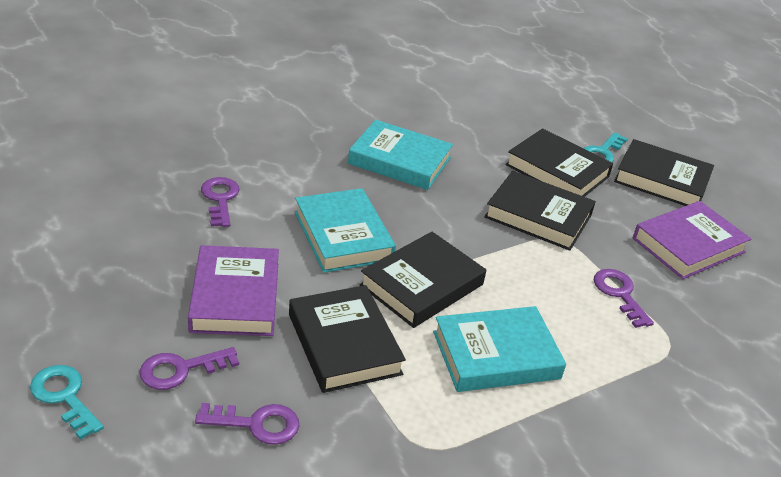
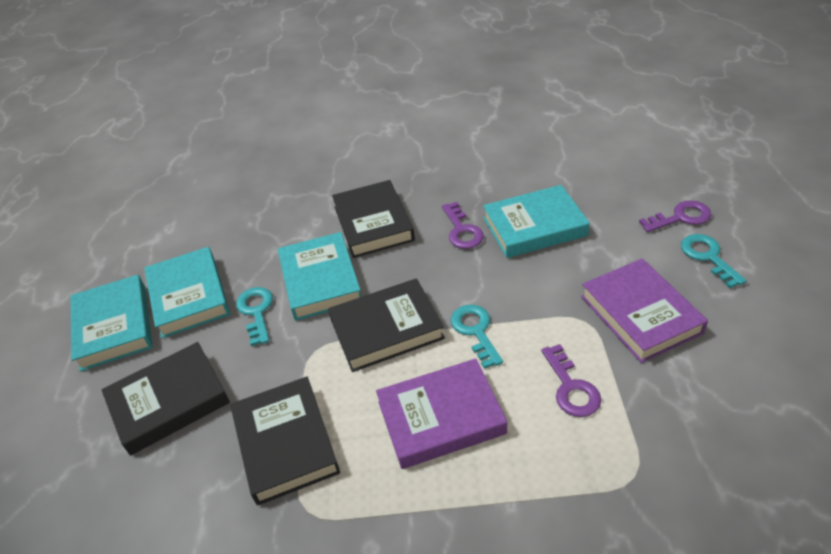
black book: 5 -> 4
purple key: 4 -> 3
turquoise book: 3 -> 4
turquoise key: 2 -> 3

